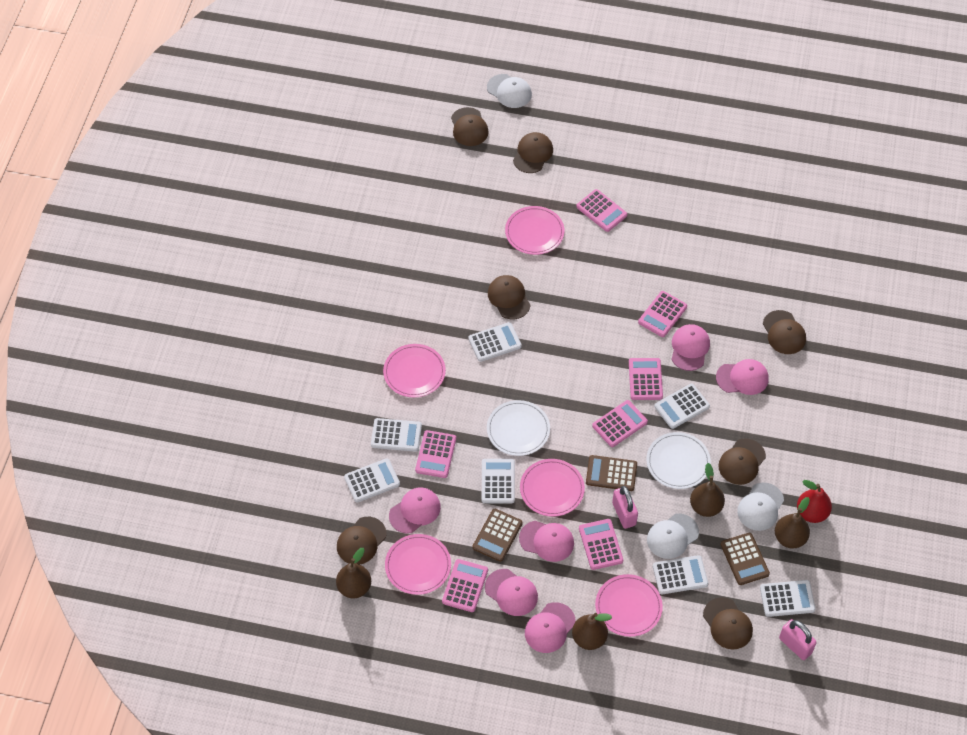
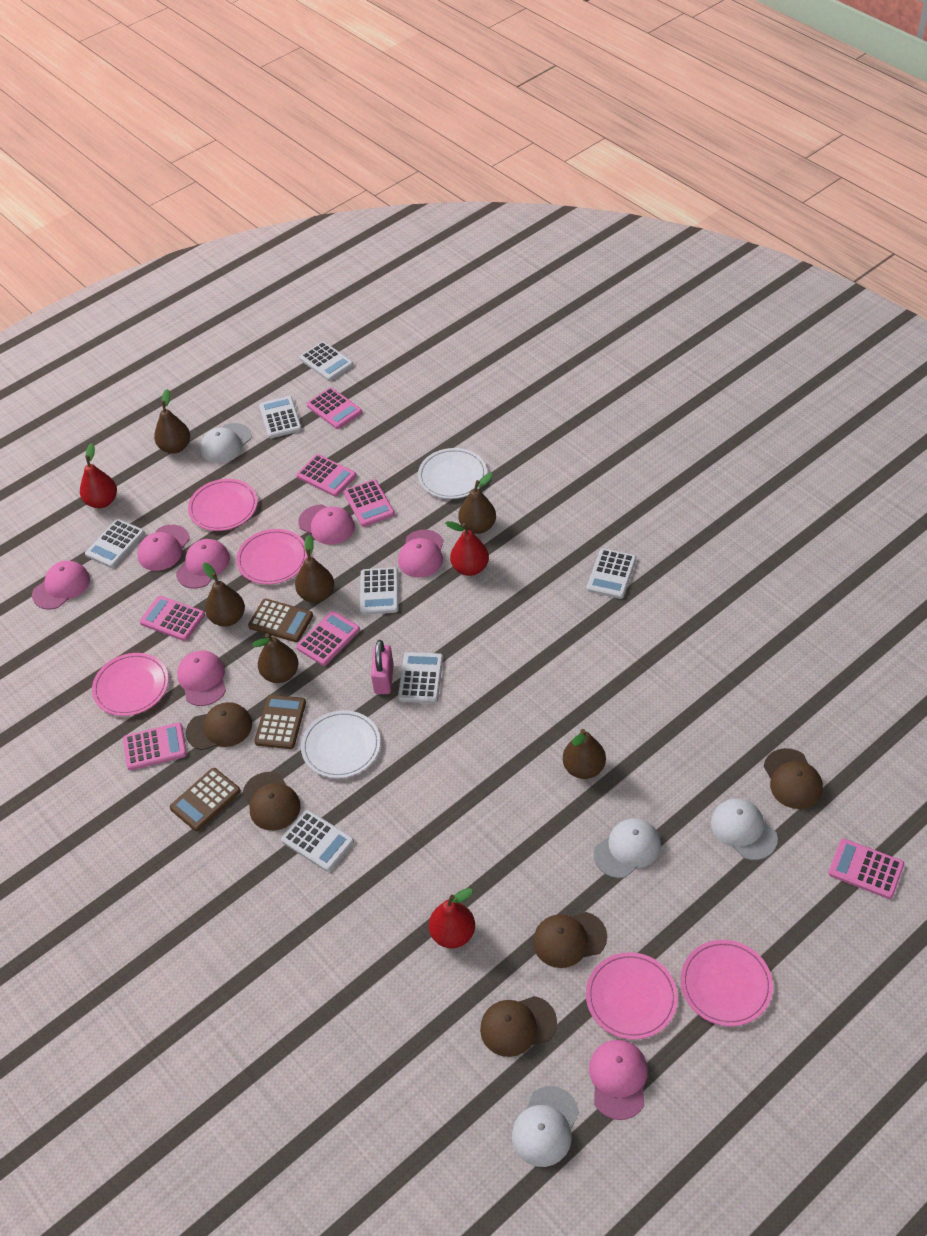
brown cap: 7 -> 5
brown pear: 4 -> 6
pink cap: 6 -> 7
pink padlock: 2 -> 1
red pear: 1 -> 3
white cap: 3 -> 4

